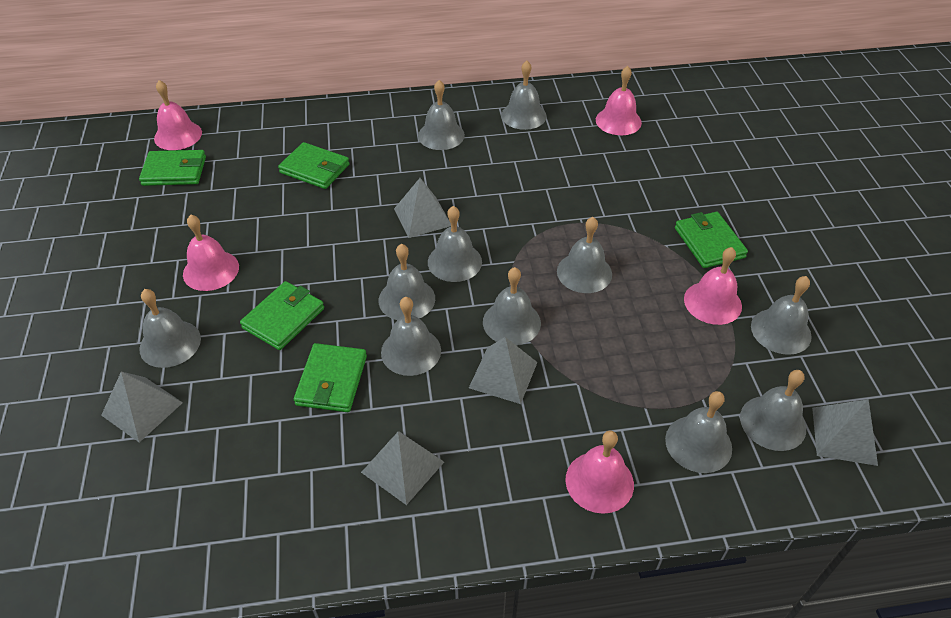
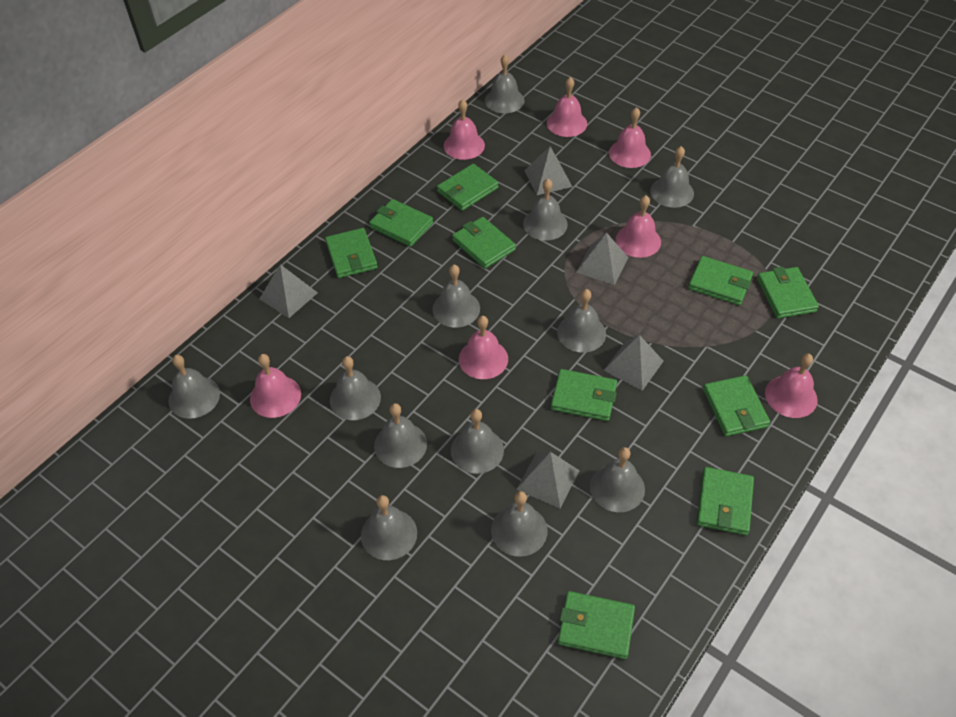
green wallet: 5 -> 10
grey bell: 11 -> 12
pink bell: 5 -> 7

